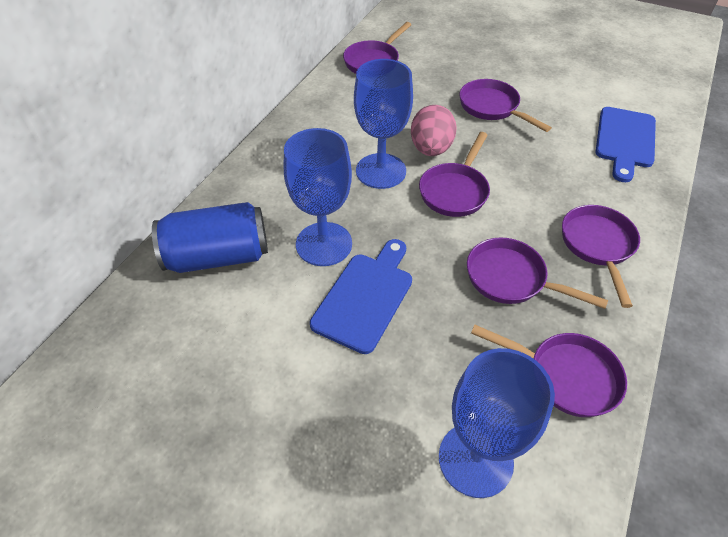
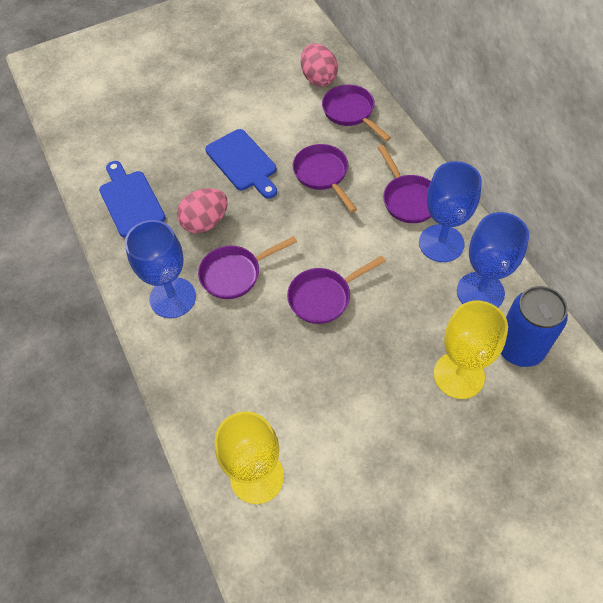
pink egg: 1 -> 2
purple pan: 6 -> 5
yellow goblet: 0 -> 2

